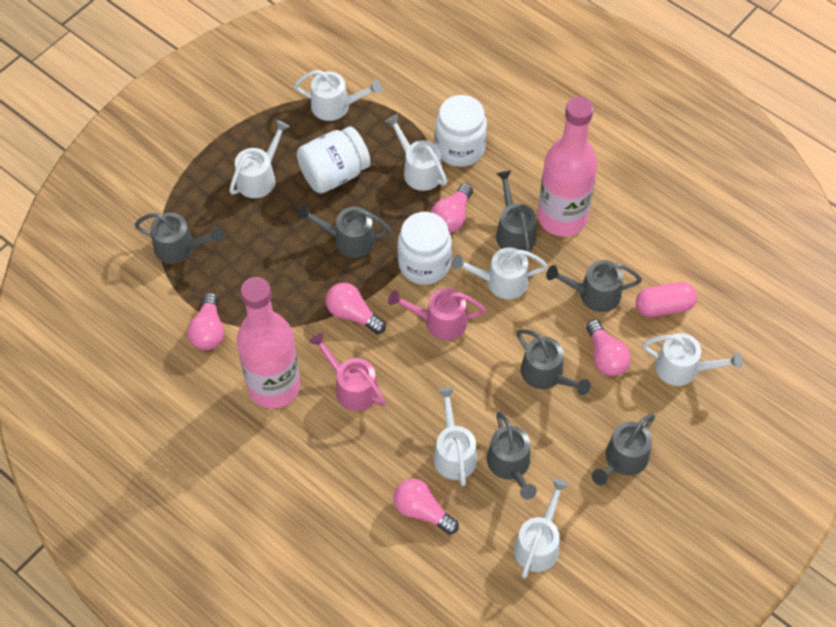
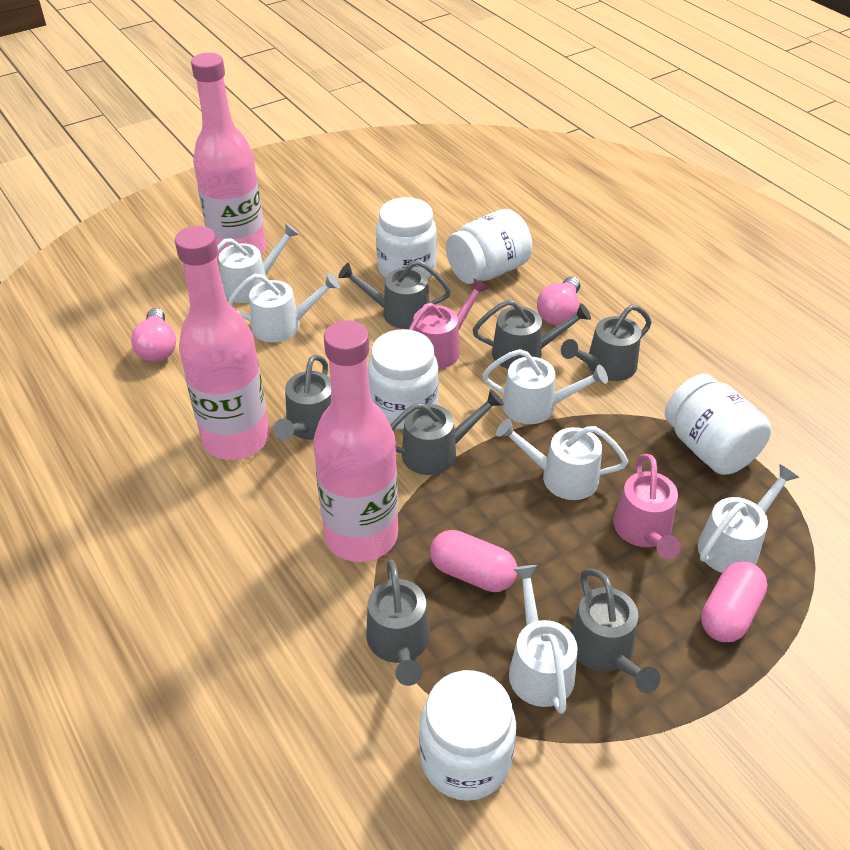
pink bottle: 2 -> 3
pink capsule: 1 -> 2
pink light bulb: 5 -> 2
white jar: 3 -> 5
white watering can: 7 -> 6

